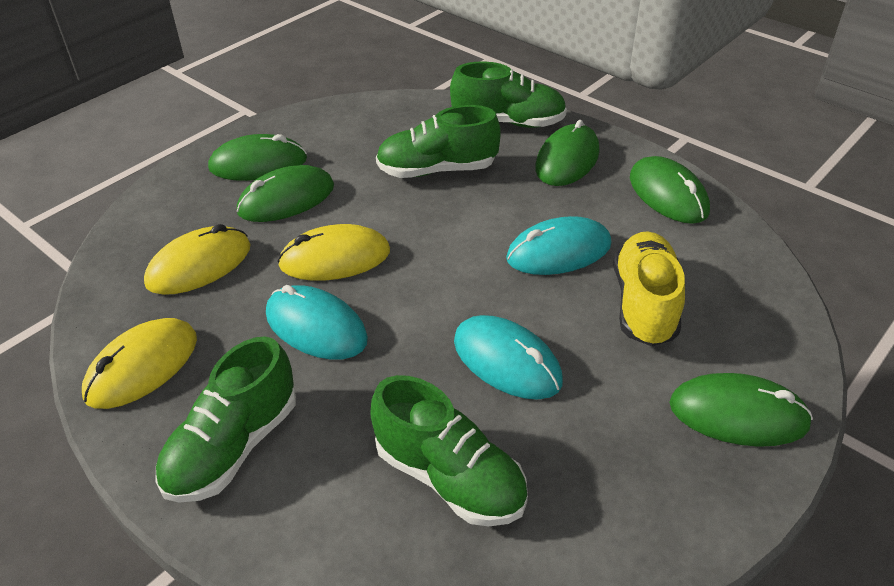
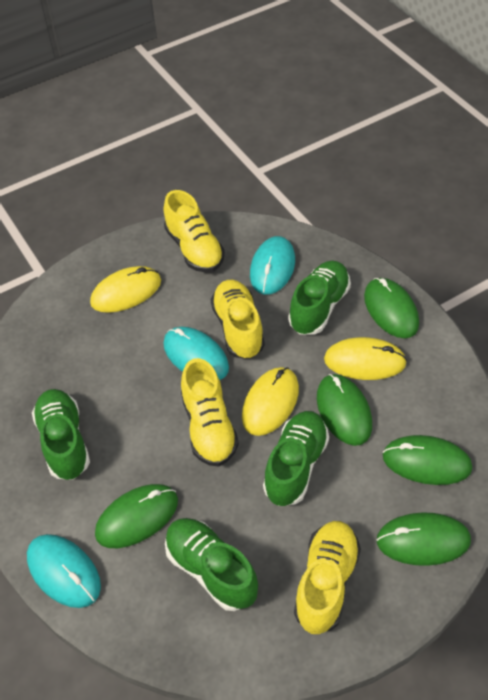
yellow shoe: 1 -> 4

